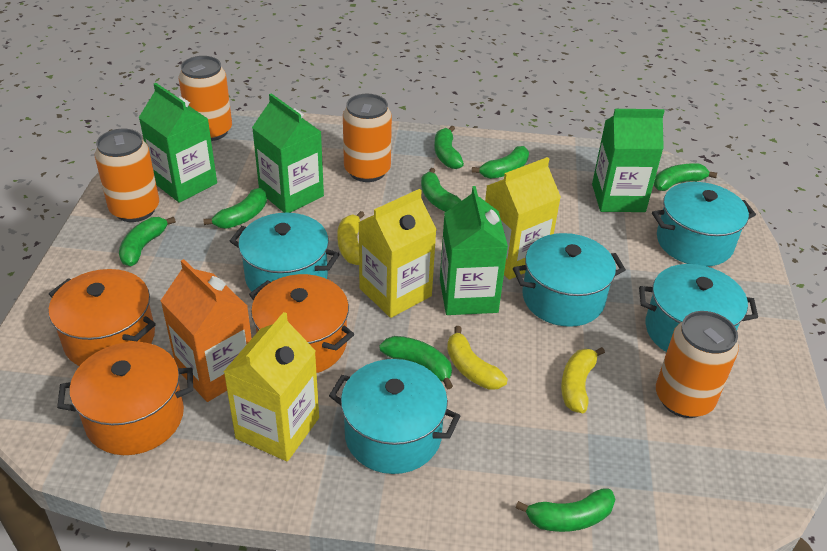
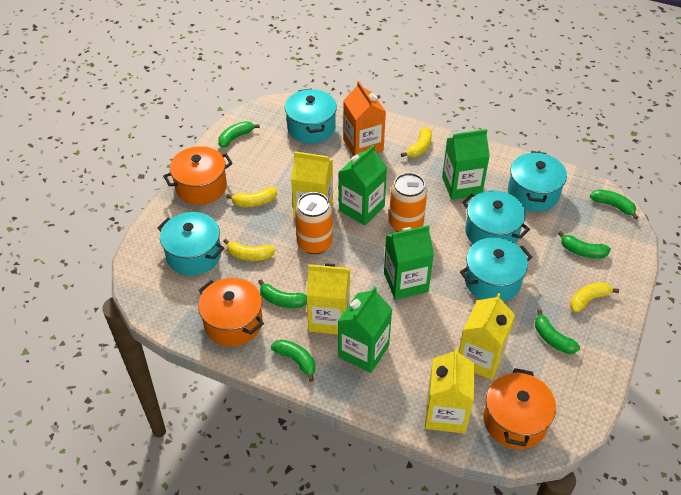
green banana: 8 -> 6
orange can: 4 -> 2
yellow banana: 3 -> 4
yellow carton: 3 -> 4

